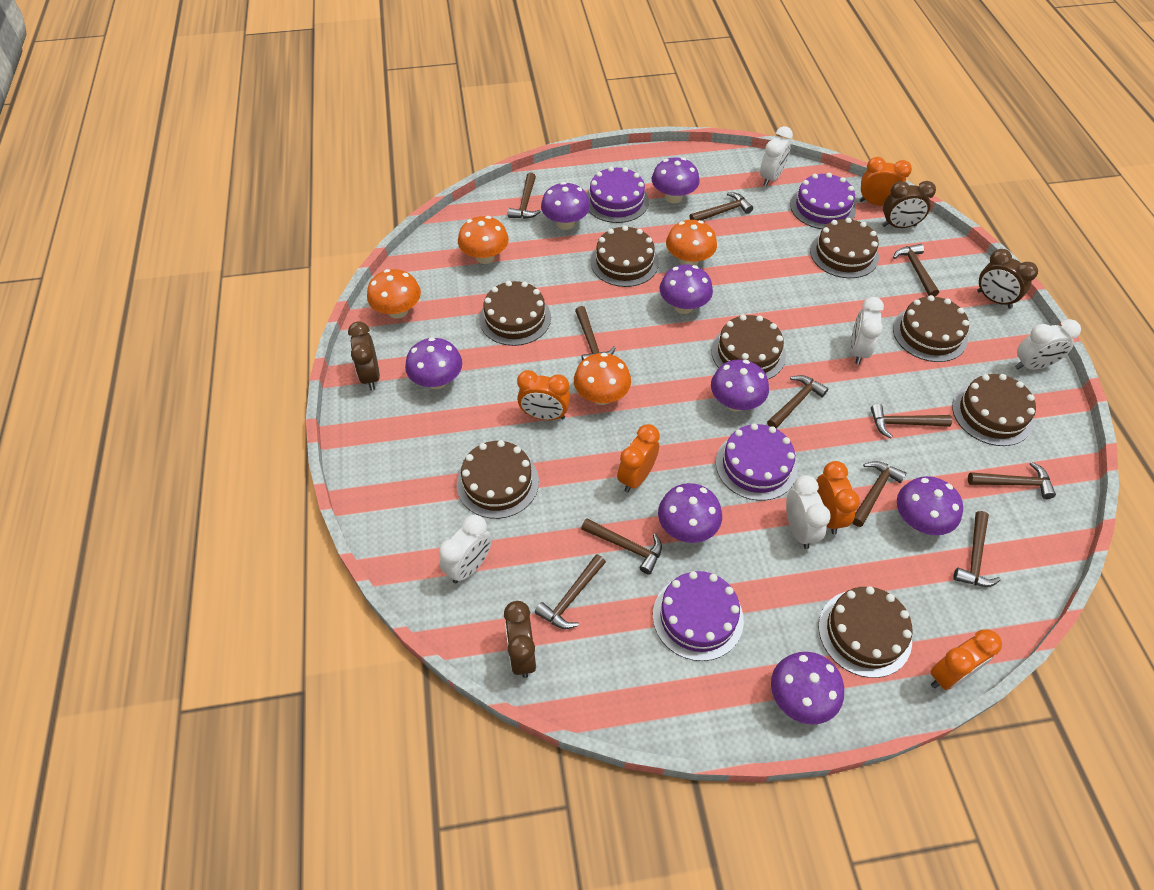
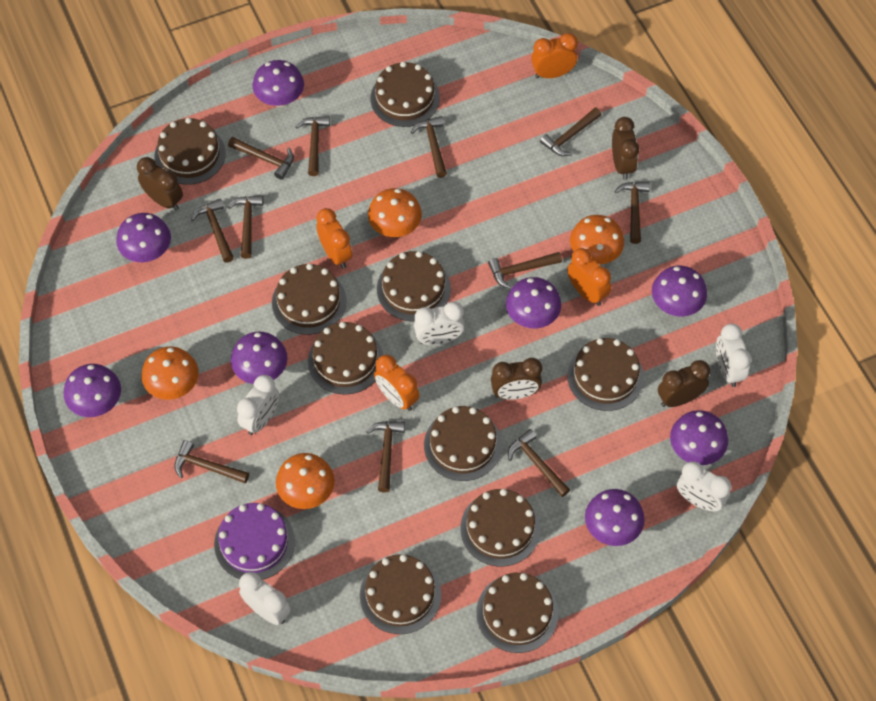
brown cake: 8 -> 10
orange clock: 5 -> 4
purple cake: 4 -> 1

